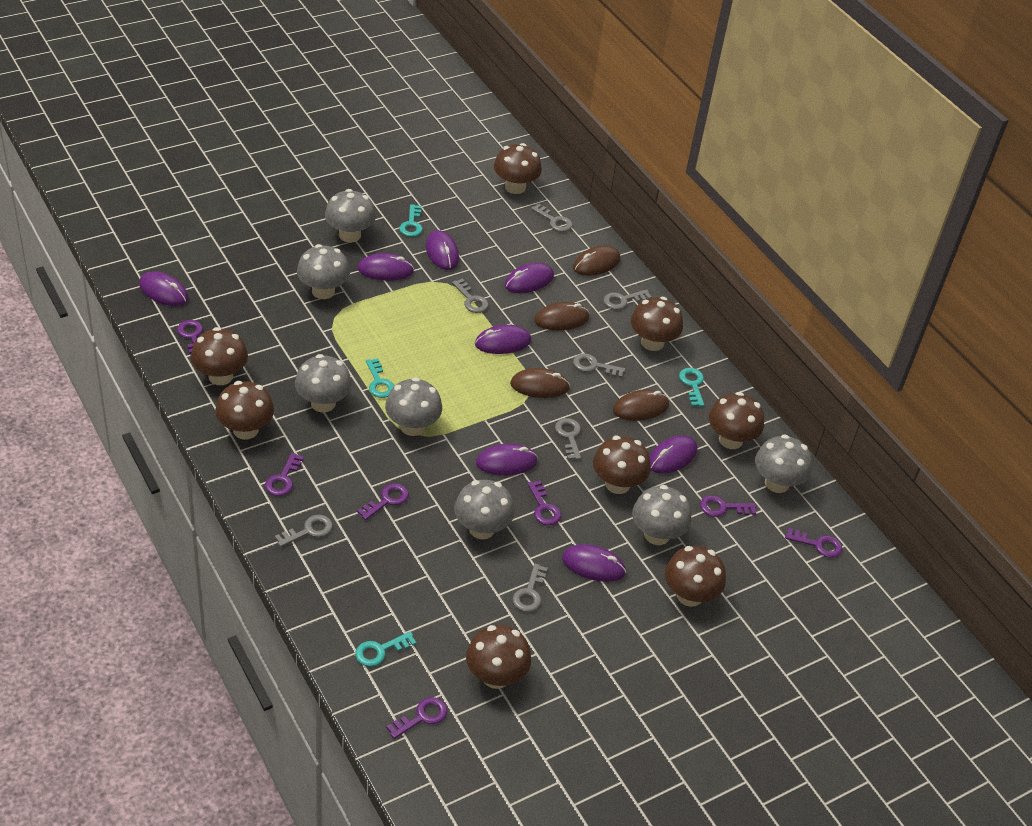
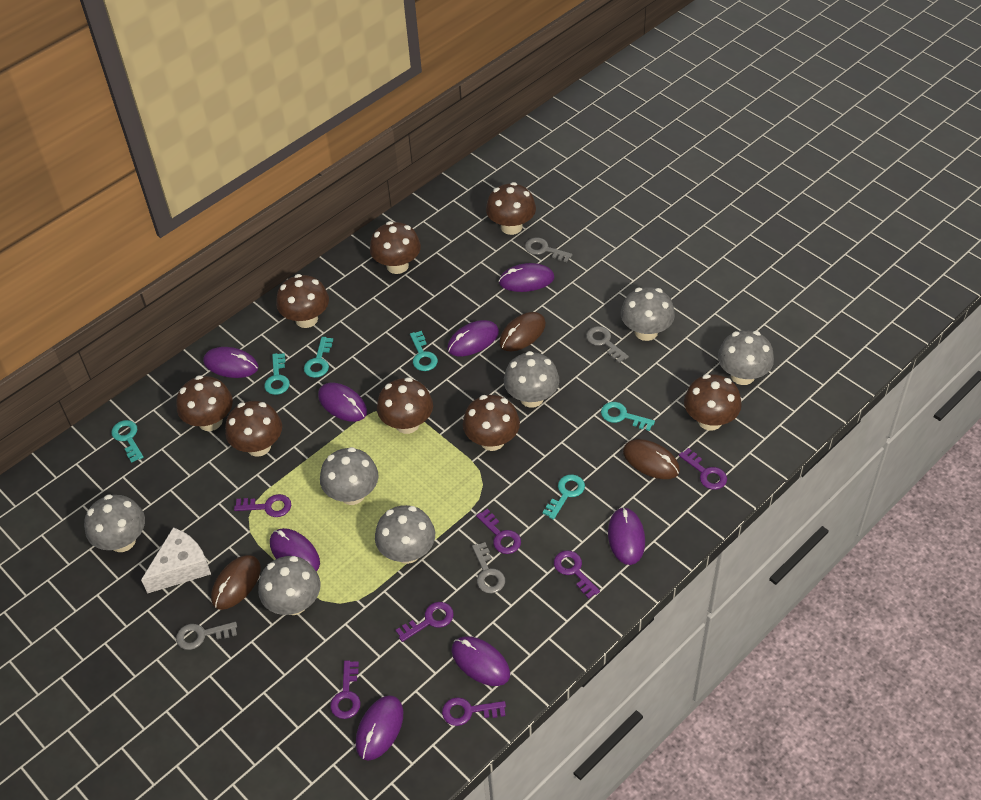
brown mouse: 4 -> 3
grey key: 7 -> 4
turquoise key: 4 -> 6
white cheese: 0 -> 1

